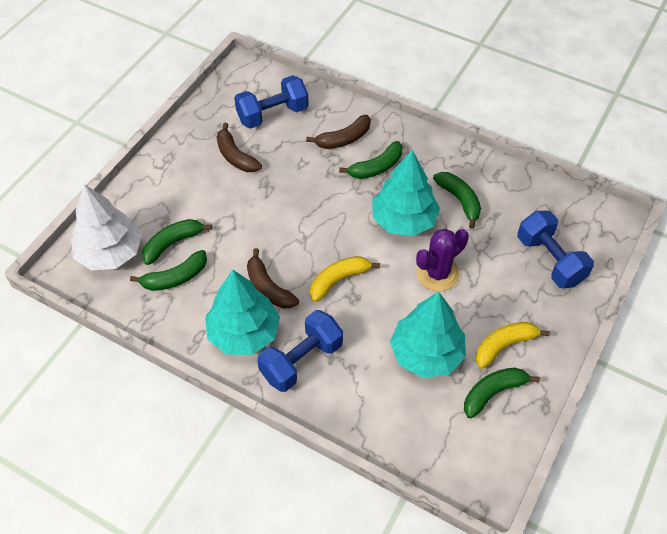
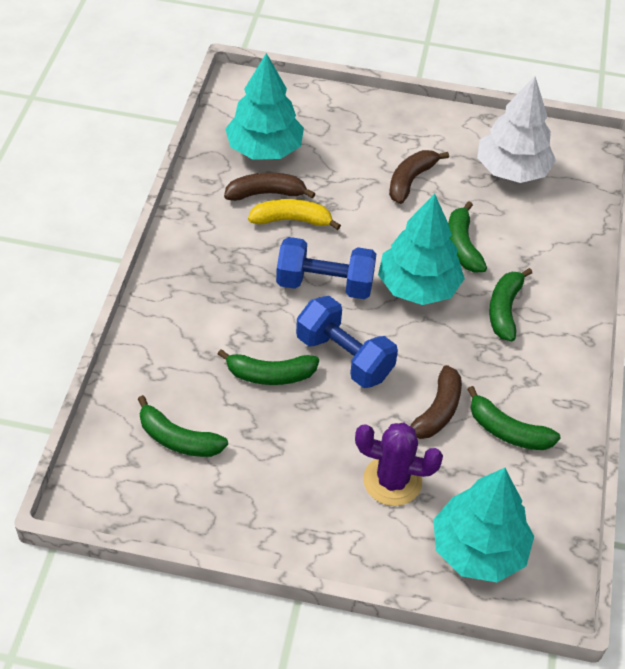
blue dumbbell: 3 -> 2
yellow banana: 2 -> 1

